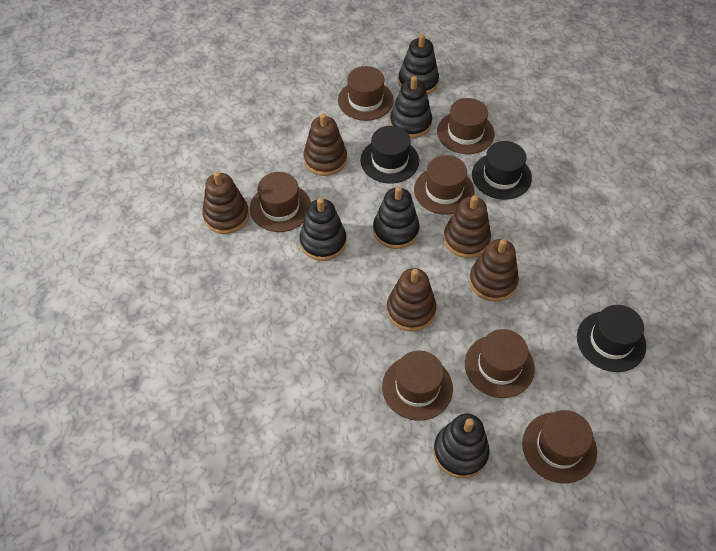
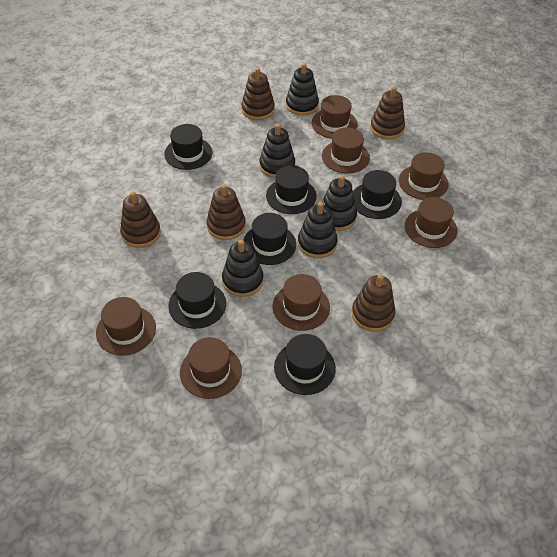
black hat: 3 -> 6

